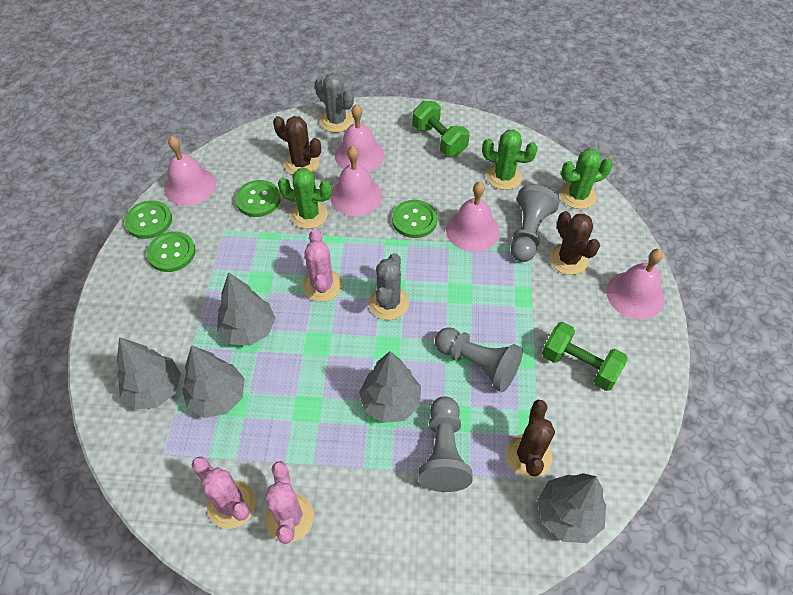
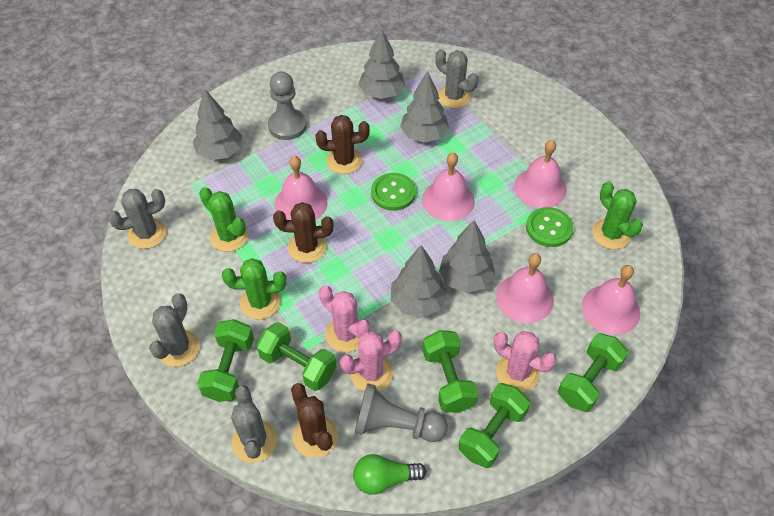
green button: 4 -> 2
green dumbbell: 2 -> 5
green light bulb: 0 -> 1
grey cactus: 2 -> 4
grey pawn: 3 -> 2

